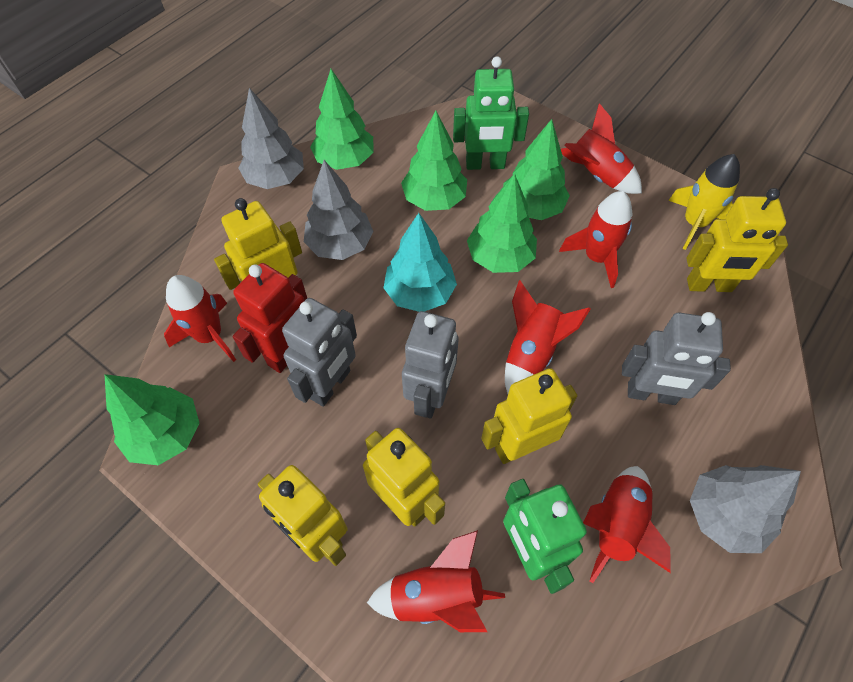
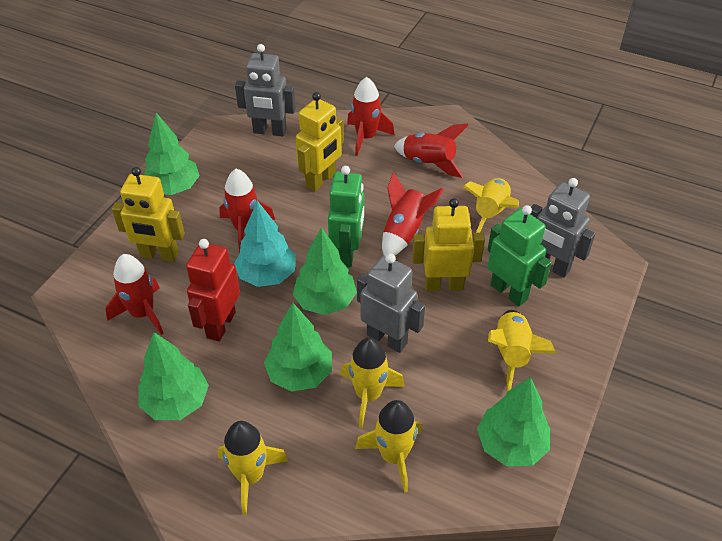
grey tree: 3 -> 0
red rocket: 6 -> 5
yellow robot: 5 -> 3
yellow rocket: 1 -> 5

